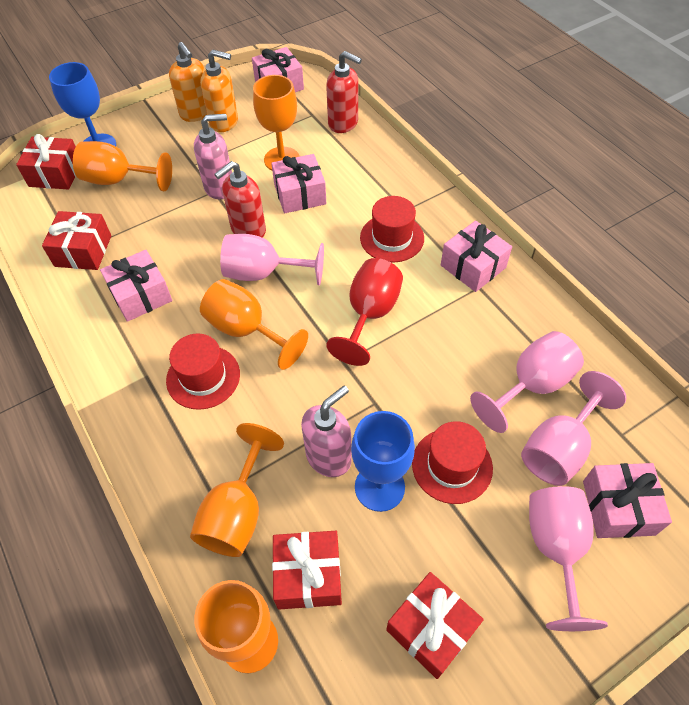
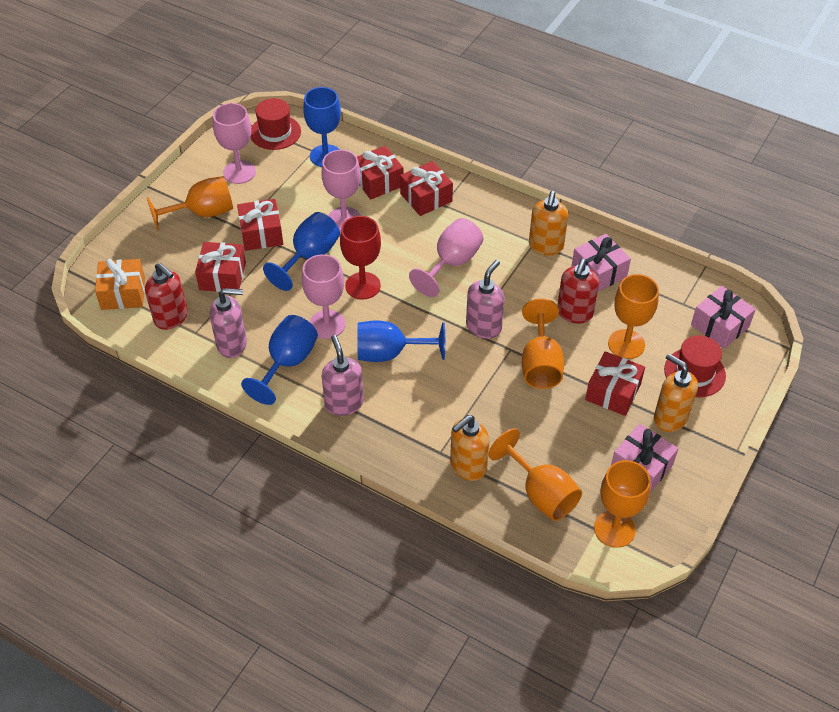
blue goblet: 2 -> 4
orange gift: 0 -> 1
orange soap dispenser: 2 -> 3
pink gift: 5 -> 3
pink soap dispenser: 2 -> 3
red gift: 4 -> 5
red hat: 3 -> 2

